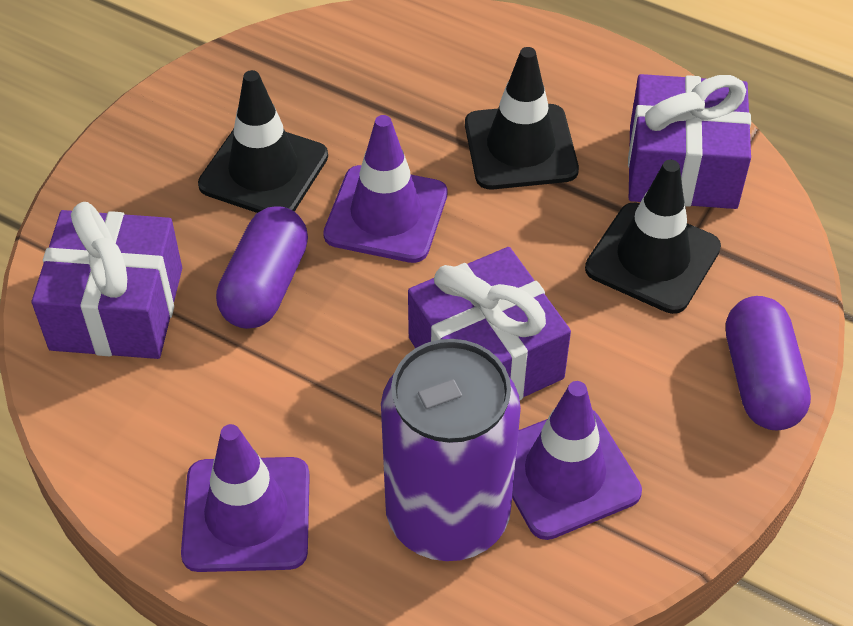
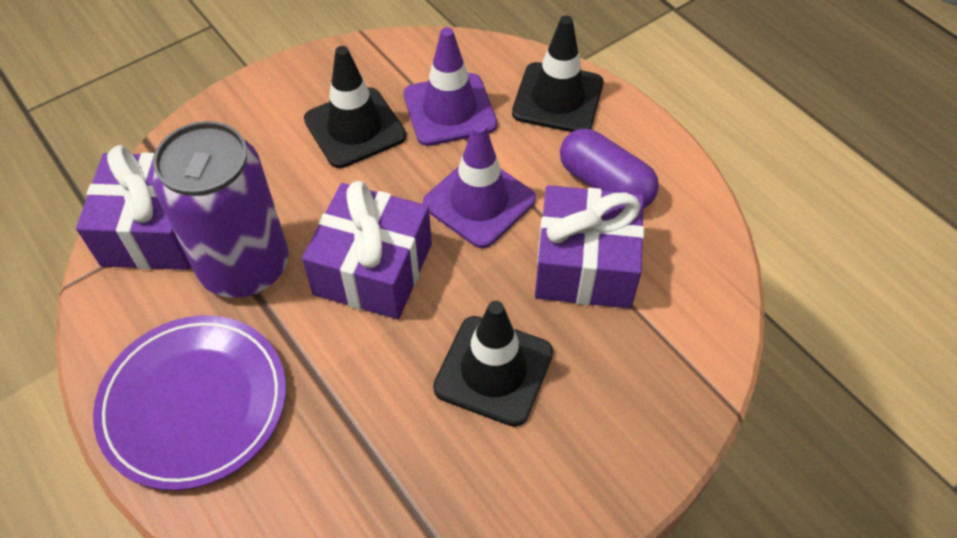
purple capsule: 2 -> 1
purple plate: 0 -> 1
purple traffic cone: 3 -> 2

